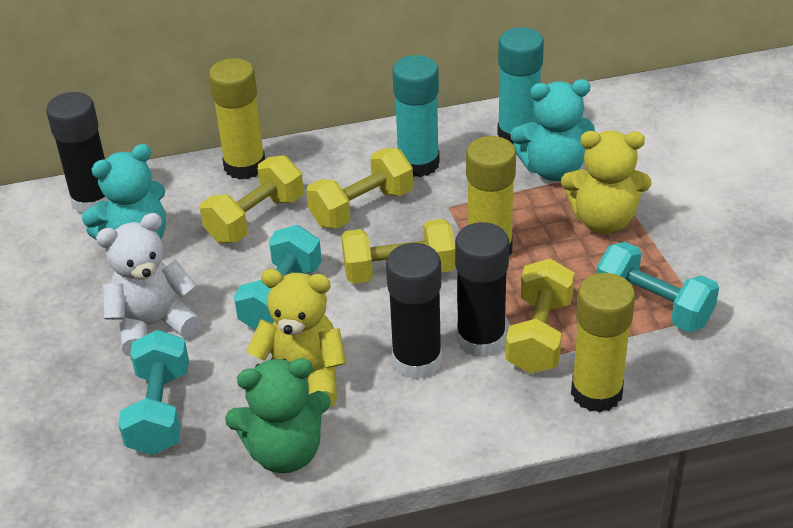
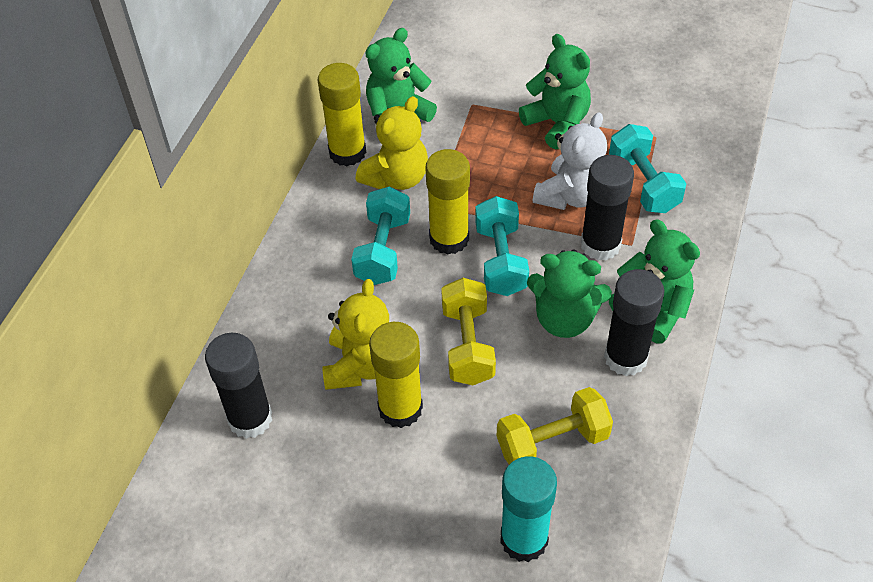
green teddy bear: 1 -> 4
turquoise glue stick: 2 -> 1
turquoise teddy bear: 2 -> 0
yellow dumbbell: 4 -> 2

